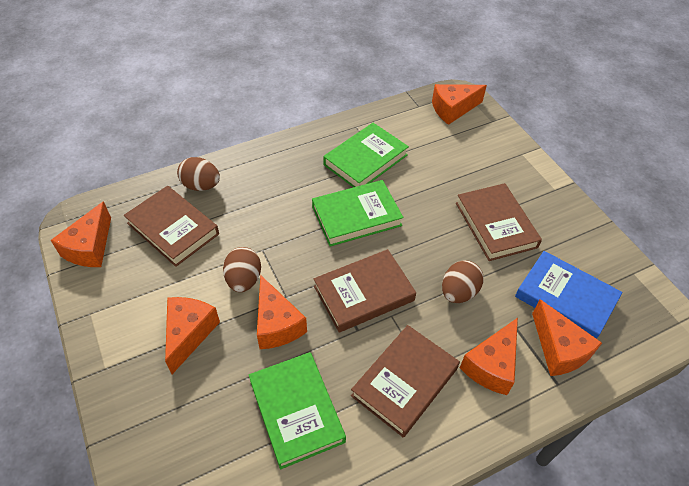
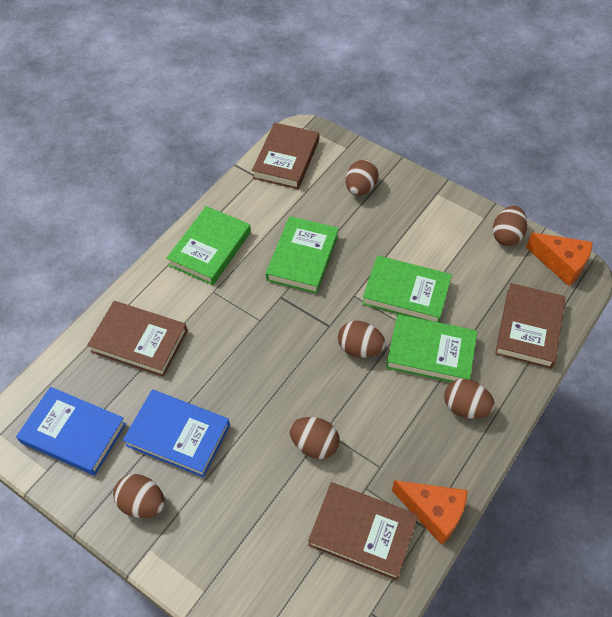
blue book: 1 -> 2
brown egg: 3 -> 6
green book: 3 -> 4
orange cheese: 6 -> 2

